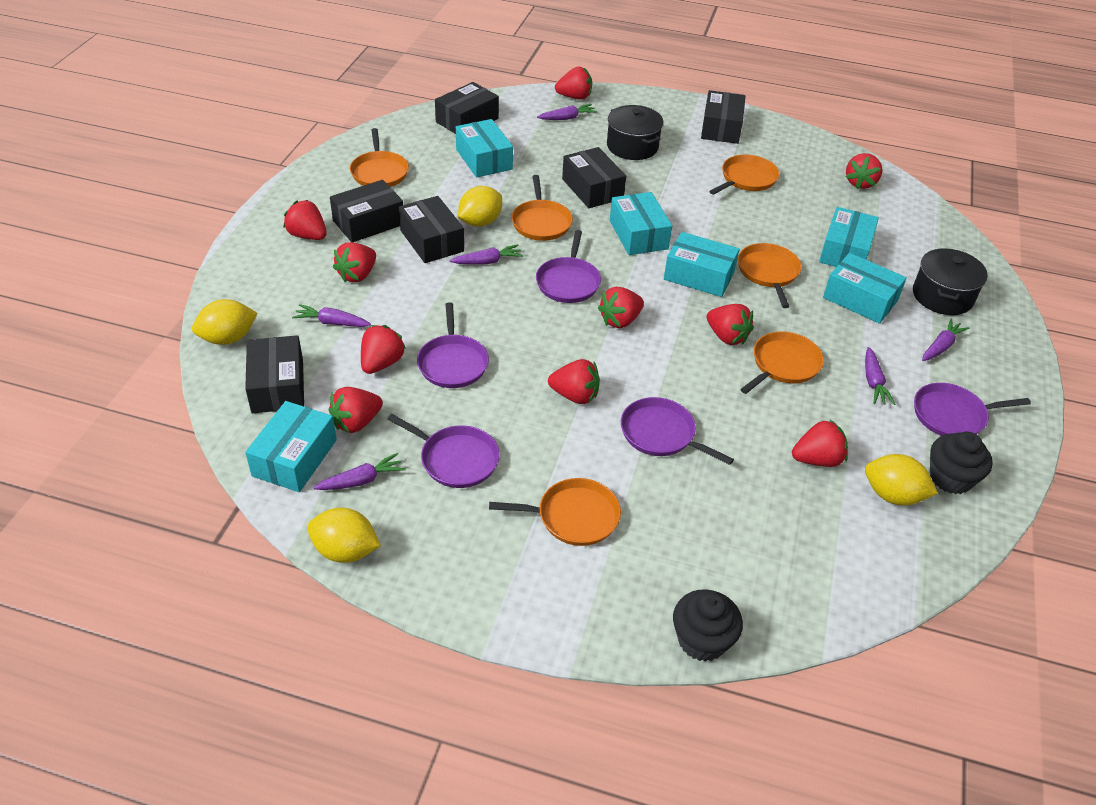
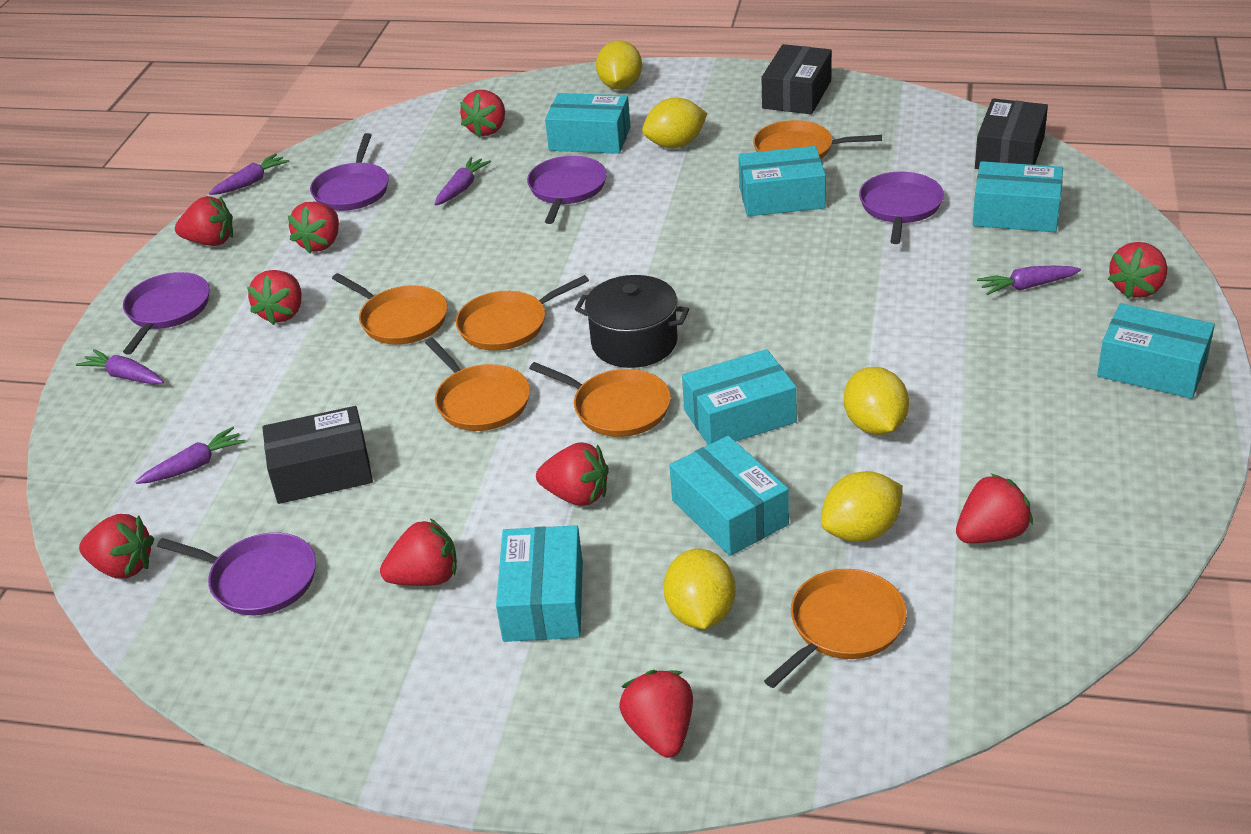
black box: 6 -> 3
black cupcake: 2 -> 0
black pot: 2 -> 1
purple carrot: 6 -> 5
turquoise box: 6 -> 7
yellow lemon: 4 -> 5

